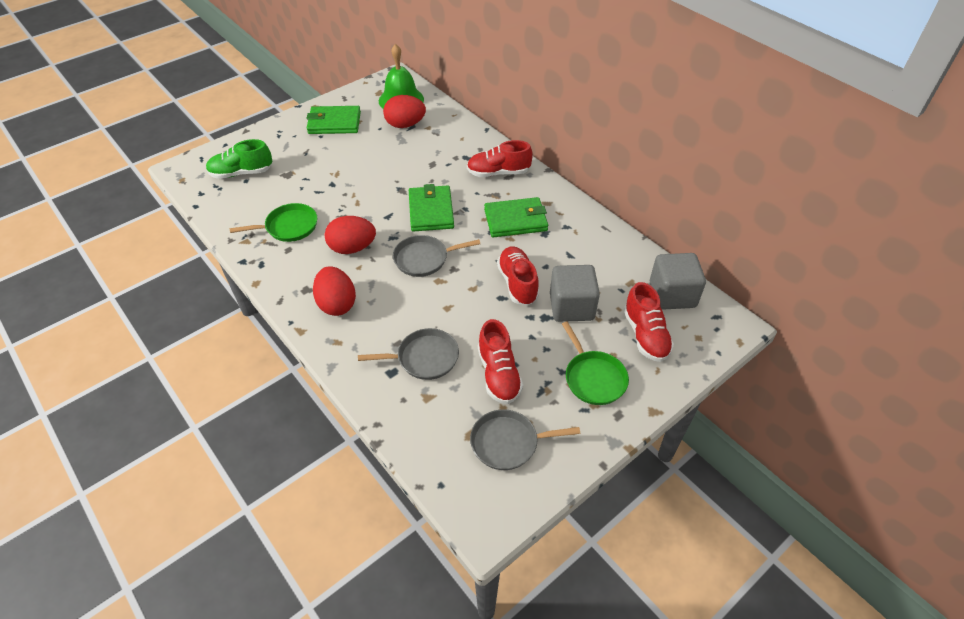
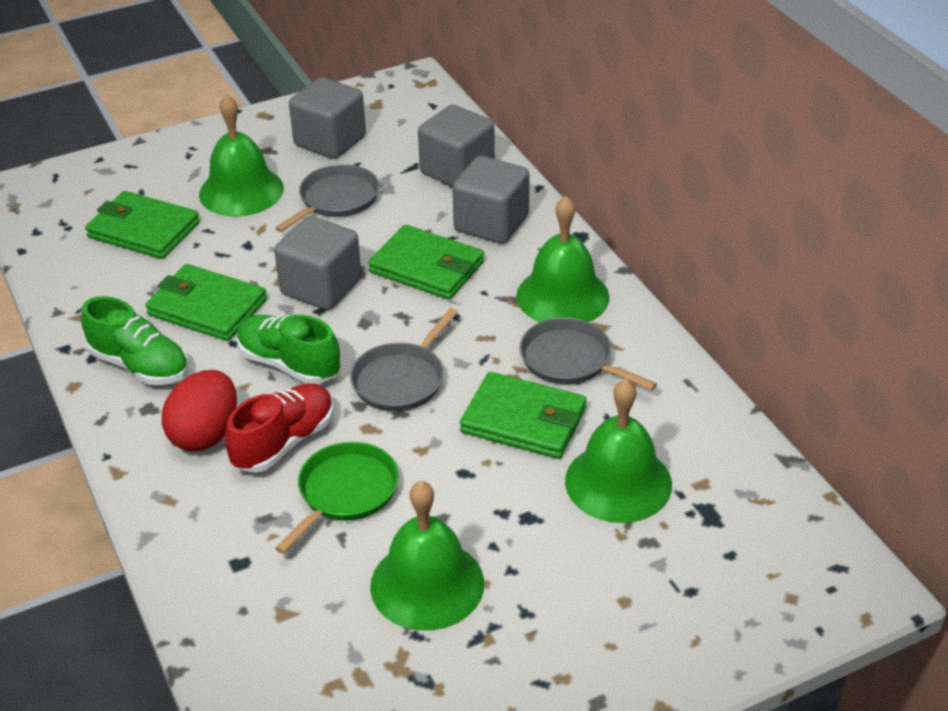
green bell: 1 -> 4
green pan: 2 -> 1
green shoe: 1 -> 2
green wallet: 3 -> 4
grey cube: 2 -> 4
red egg: 3 -> 1
red shoe: 4 -> 1

